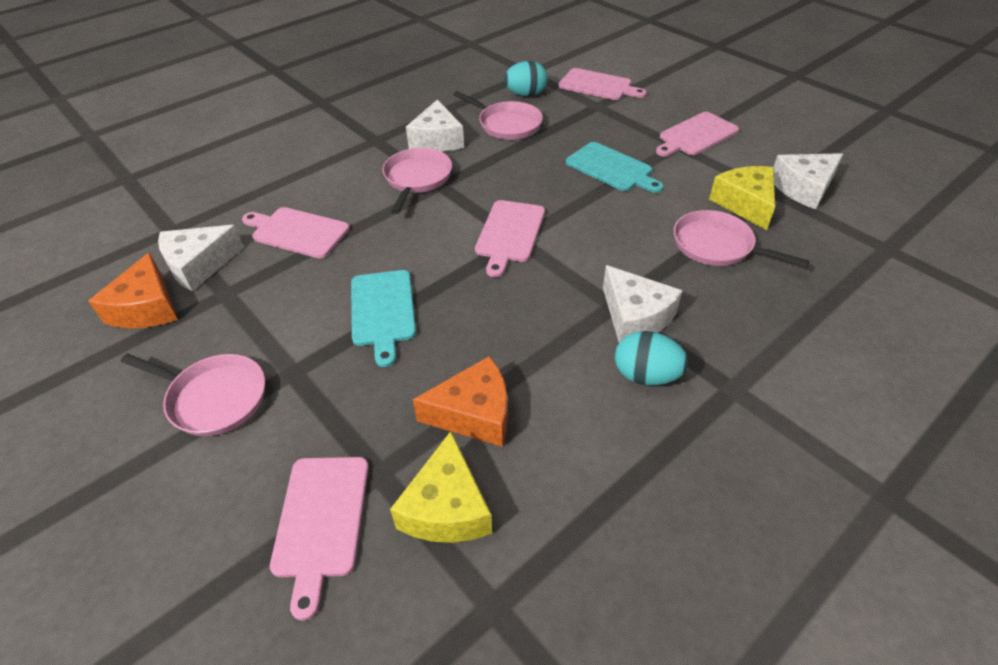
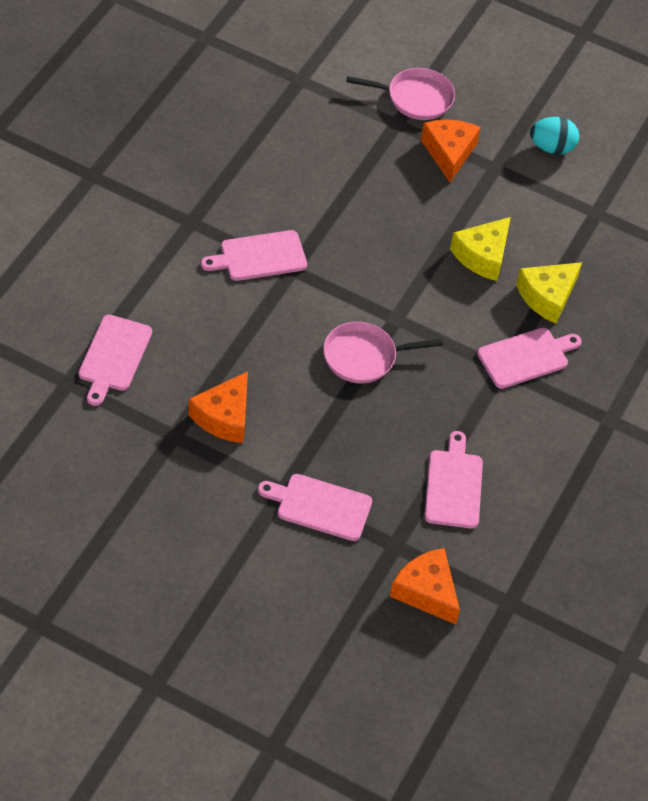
orange cheese: 2 -> 3
pink pan: 4 -> 2
turquoise cutting board: 2 -> 0
turquoise egg: 2 -> 1
white cheese: 4 -> 0

